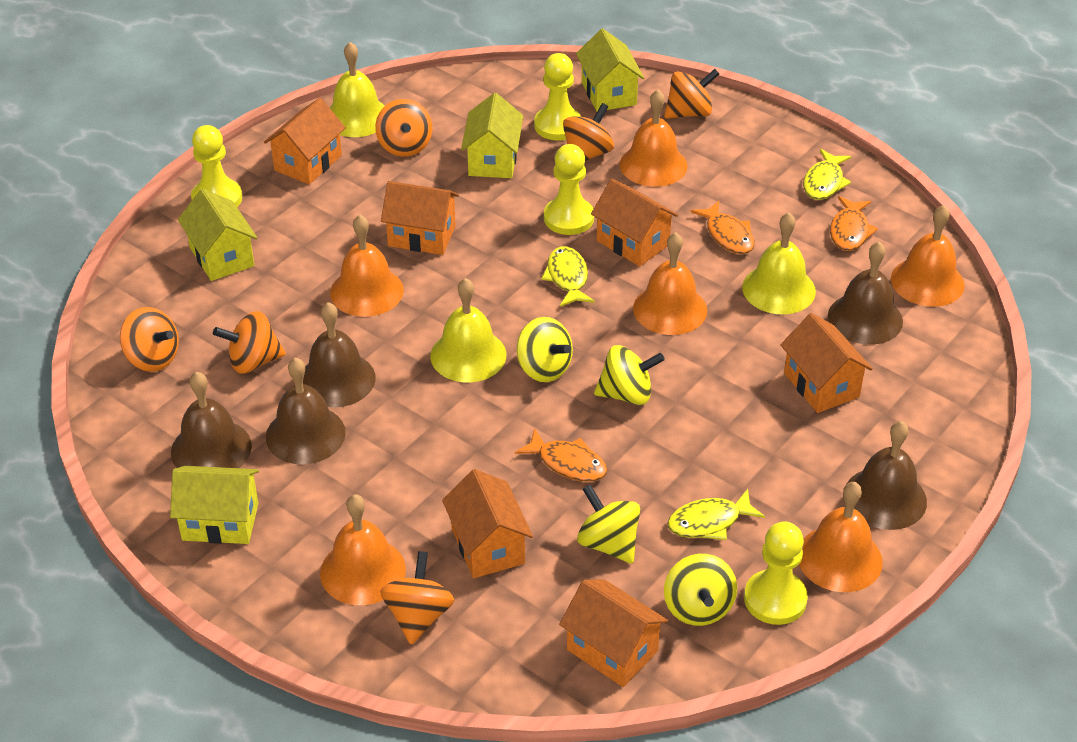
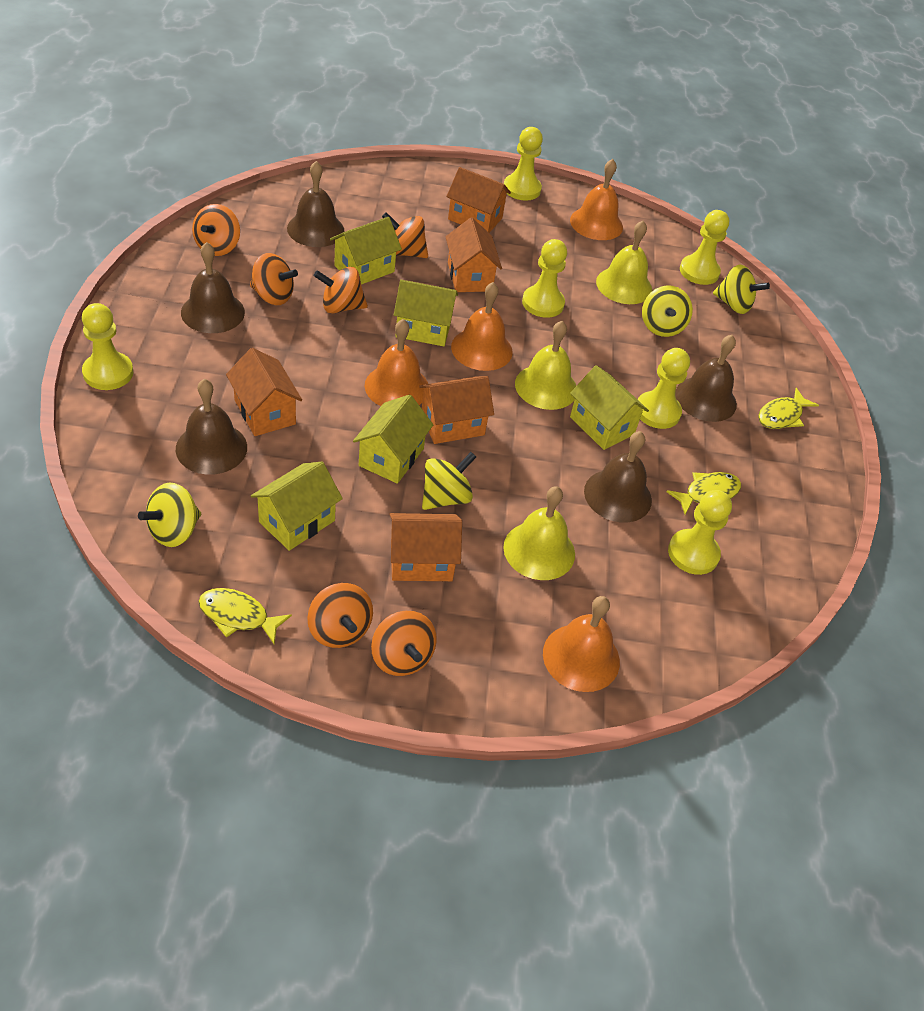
orange bell: 6 -> 4
orange fish: 3 -> 0
orange house: 6 -> 5
yellow house: 4 -> 5
yellow pawn: 4 -> 6

